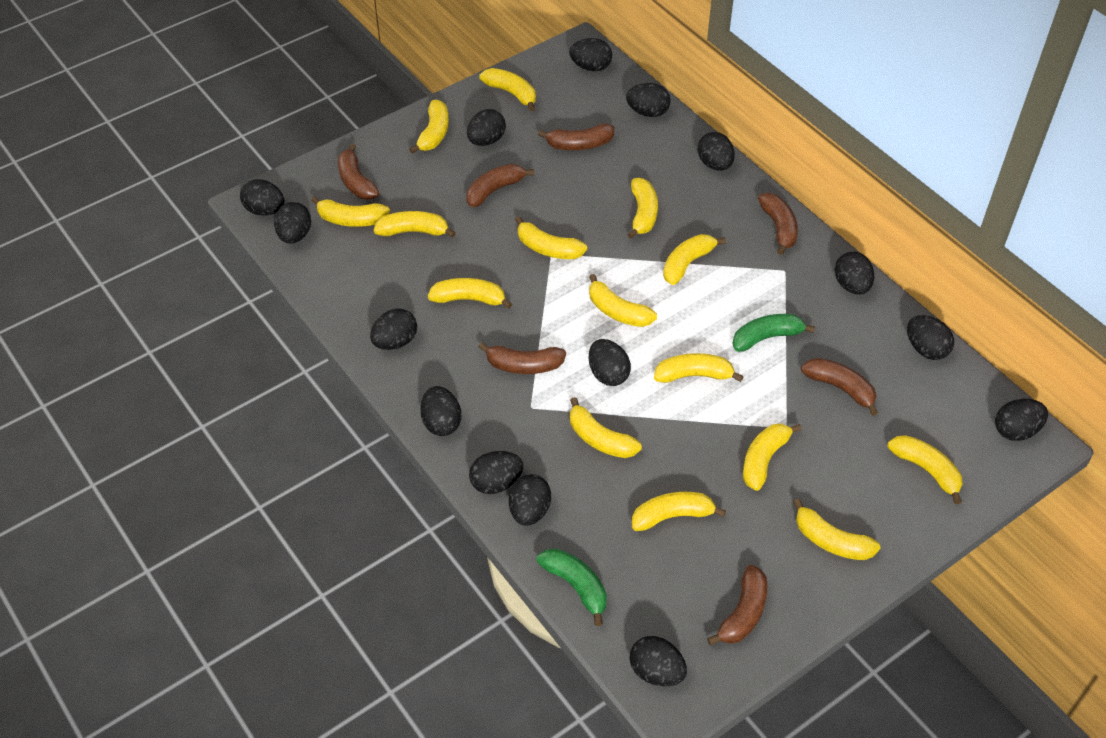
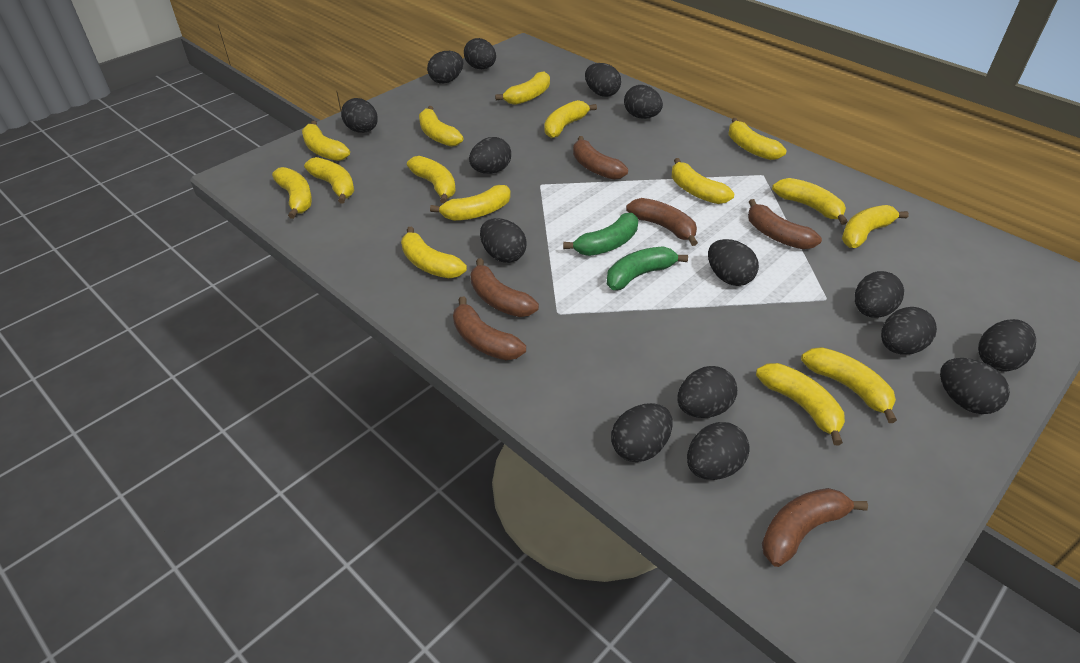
brown banana: 7 -> 6

